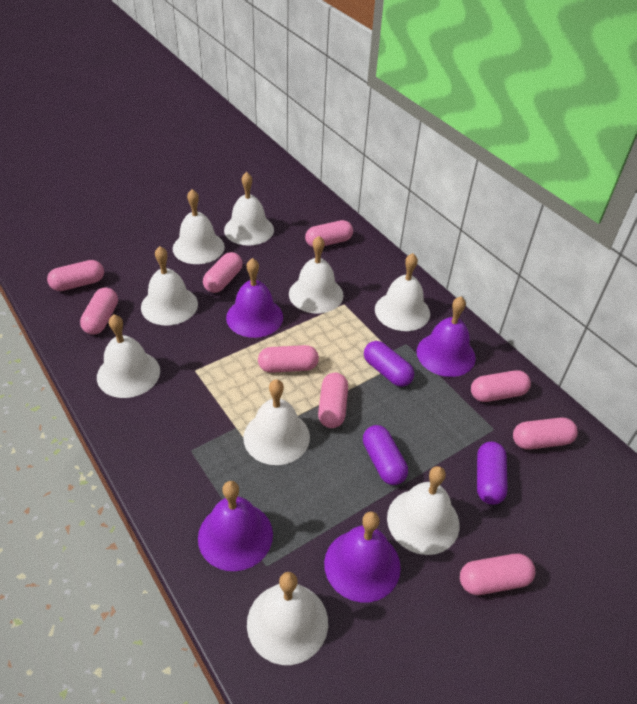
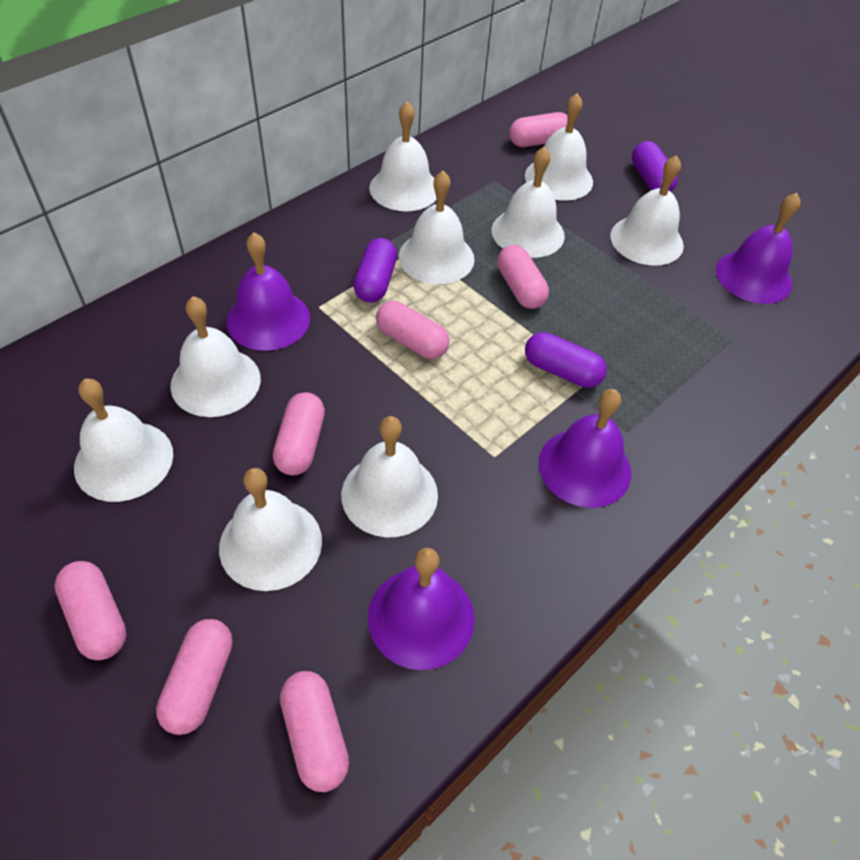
pink capsule: 9 -> 7

